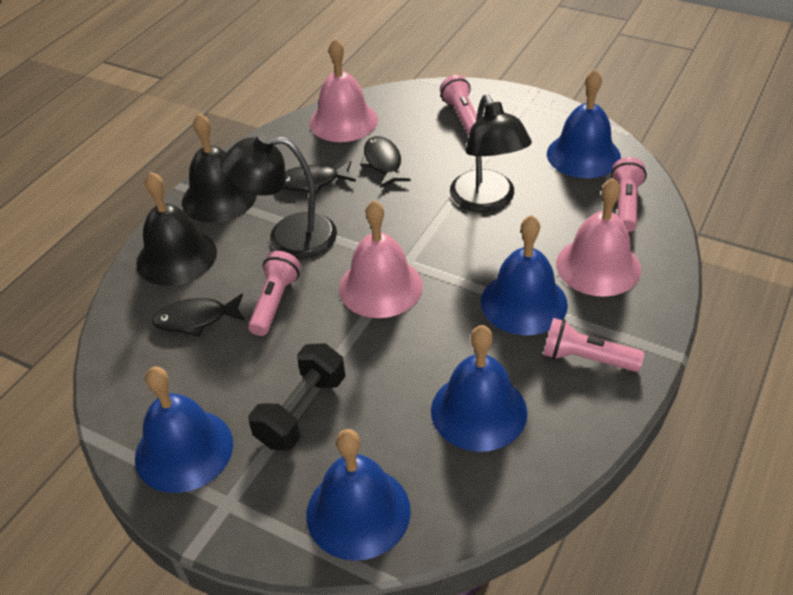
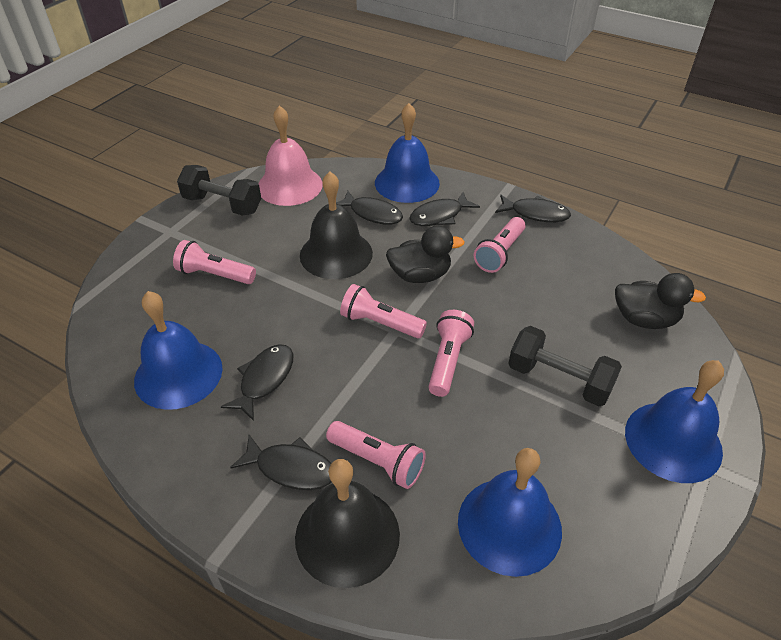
black duck: 0 -> 2
black dumbbell: 1 -> 2
black fish: 3 -> 5
black lamp: 2 -> 0
blue bell: 5 -> 4
pink bell: 3 -> 1
pink flashlight: 4 -> 5

